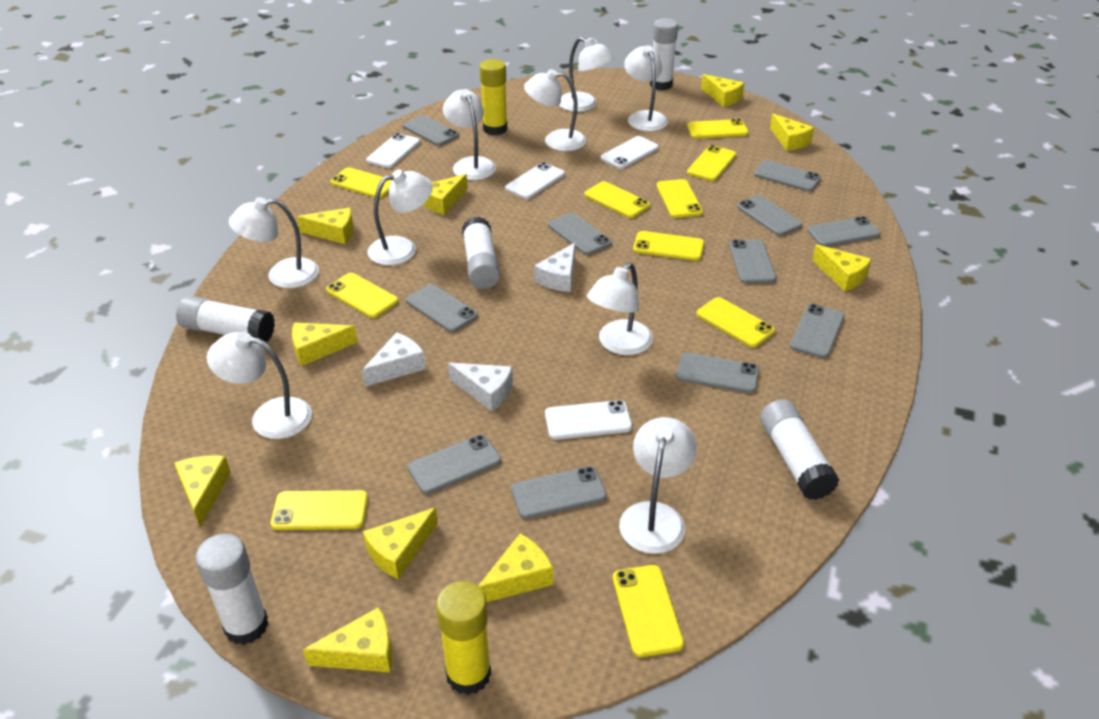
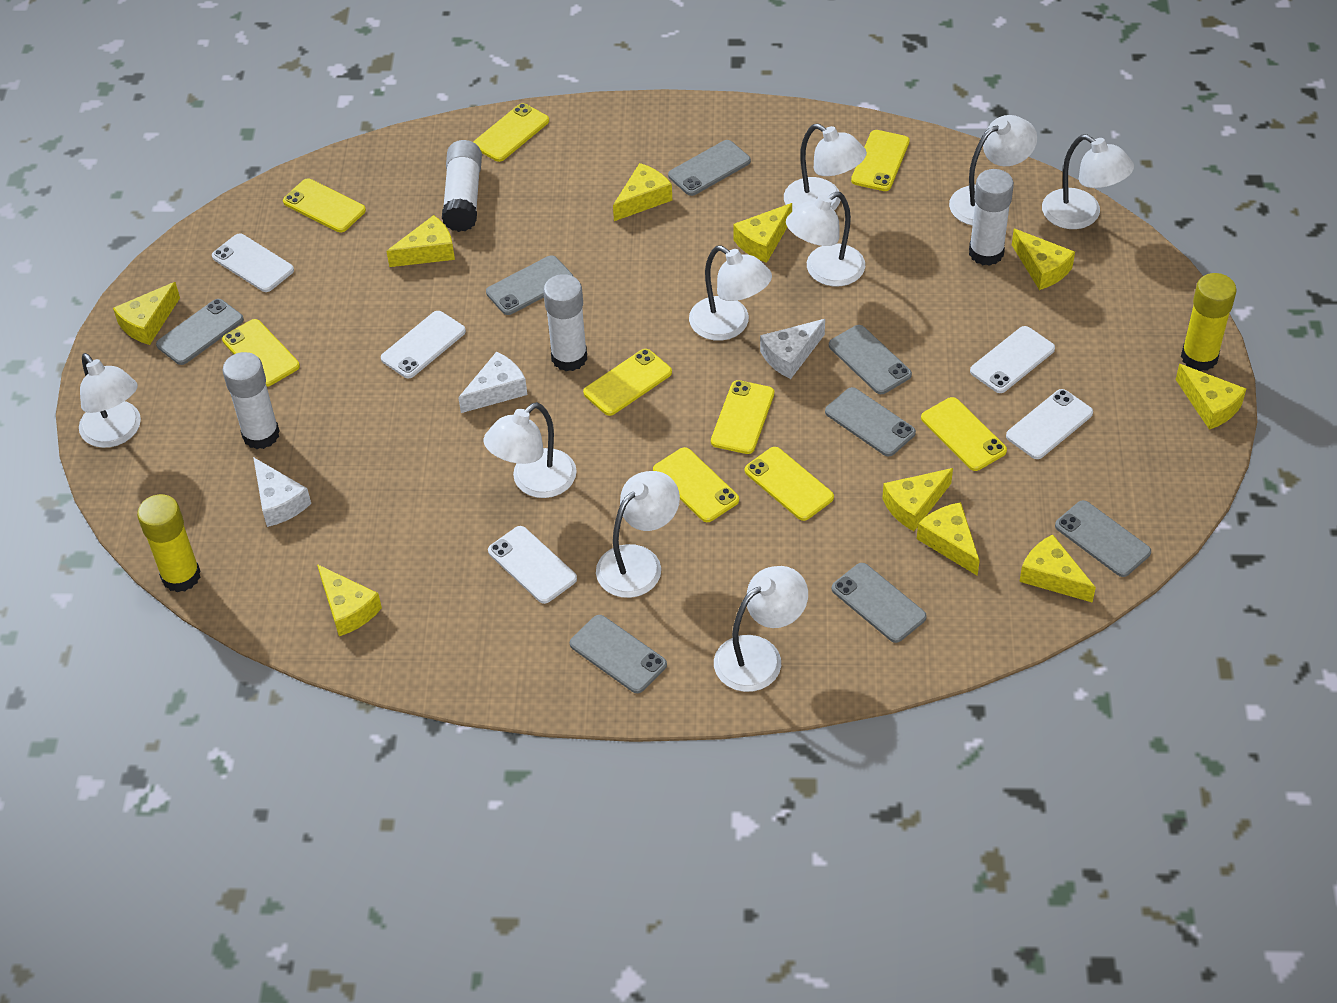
grey phone: 11 -> 8
white glue stick: 5 -> 4
white phone: 4 -> 5
yellow phone: 10 -> 9

